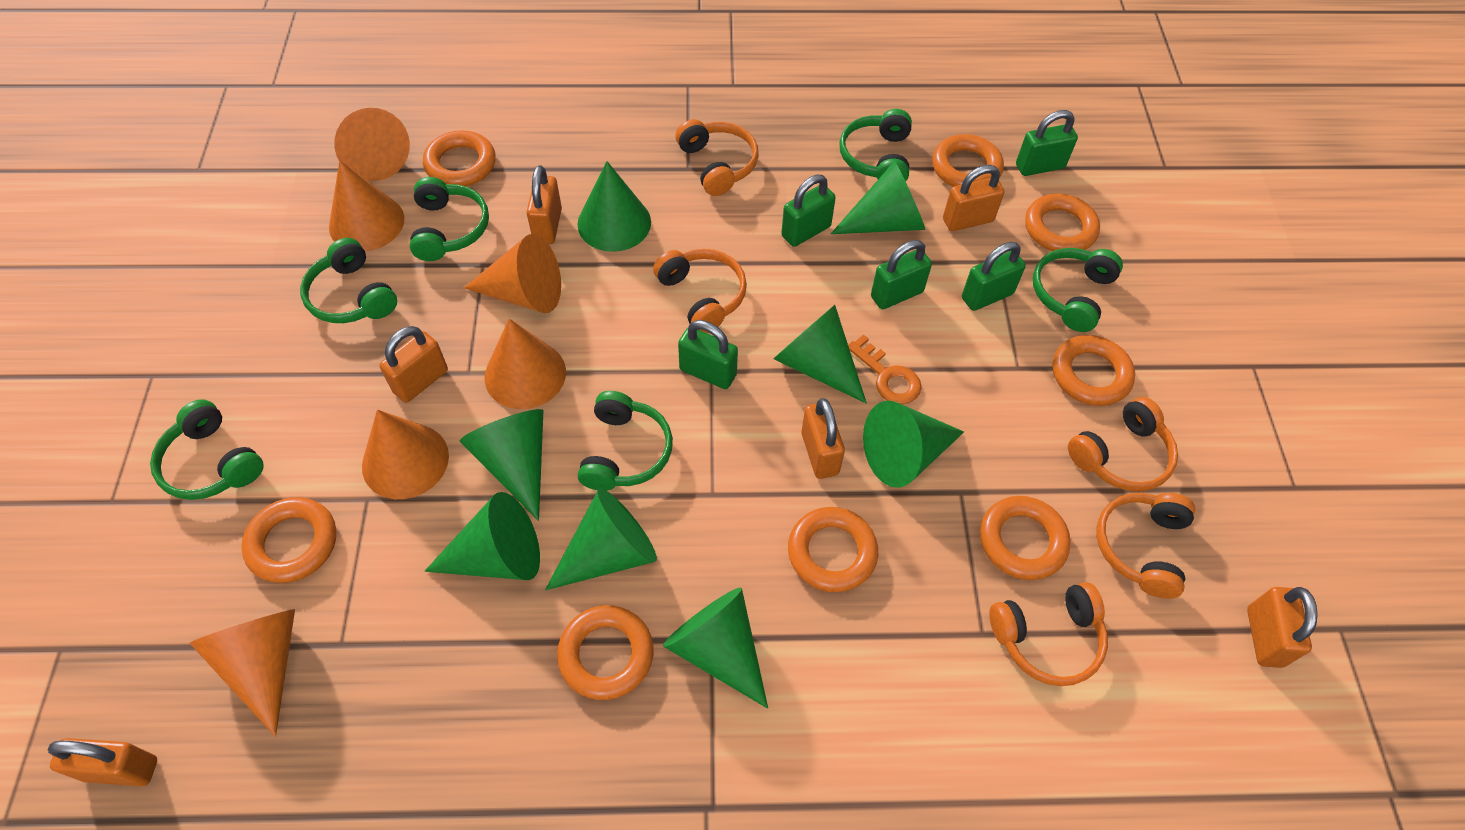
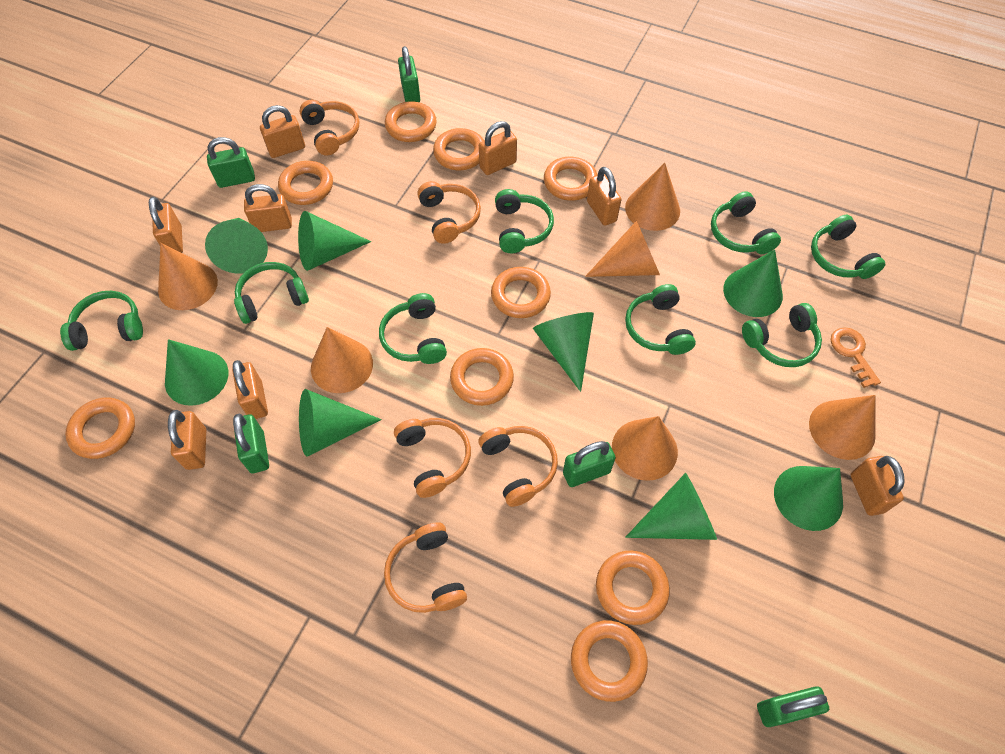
green headphones: 6 -> 8
orange padlock: 6 -> 8
orange ring: 8 -> 9

